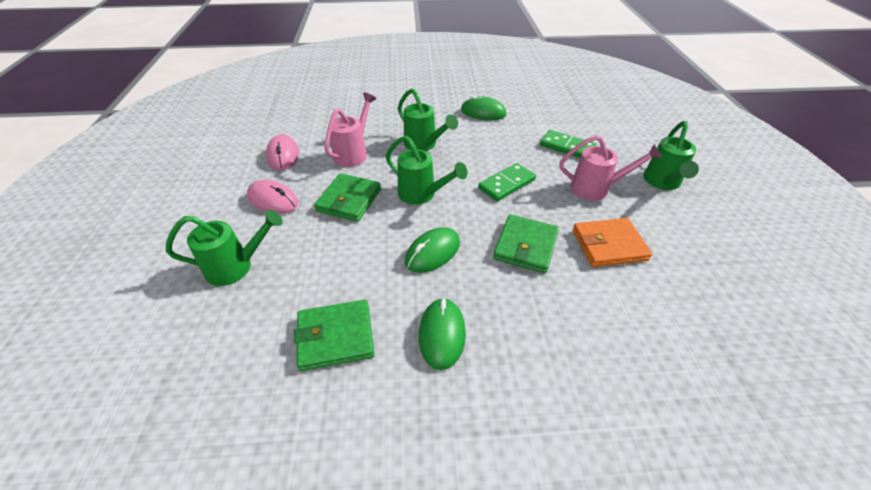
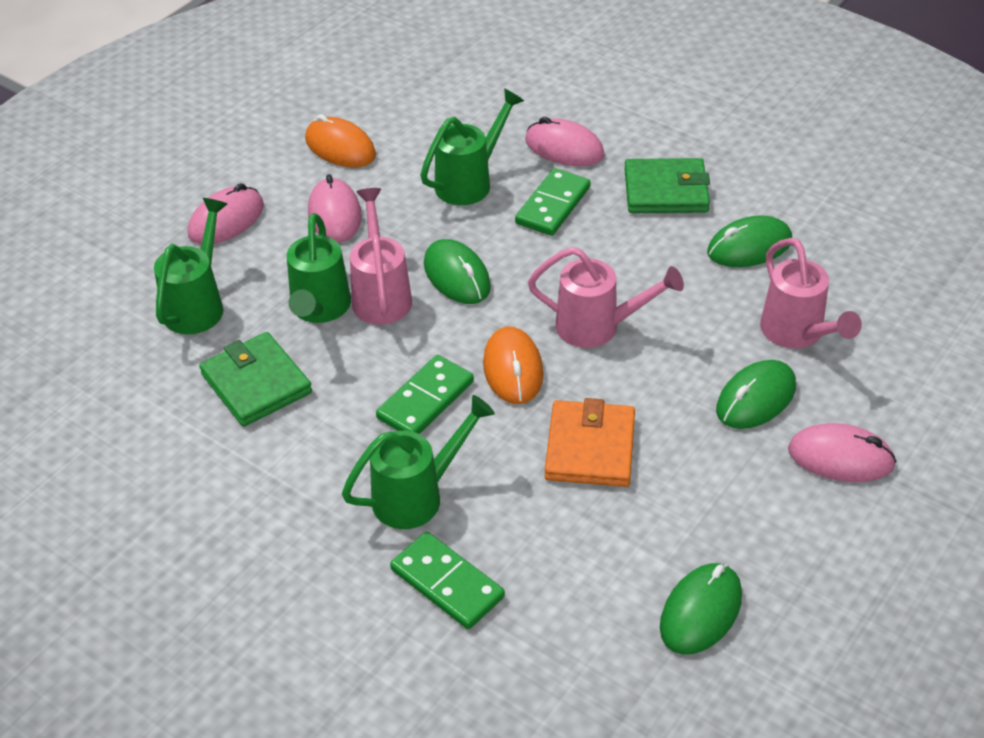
green domino: 2 -> 3
green mouse: 3 -> 4
green wallet: 3 -> 2
orange mouse: 0 -> 2
pink mouse: 2 -> 4
pink watering can: 2 -> 3

